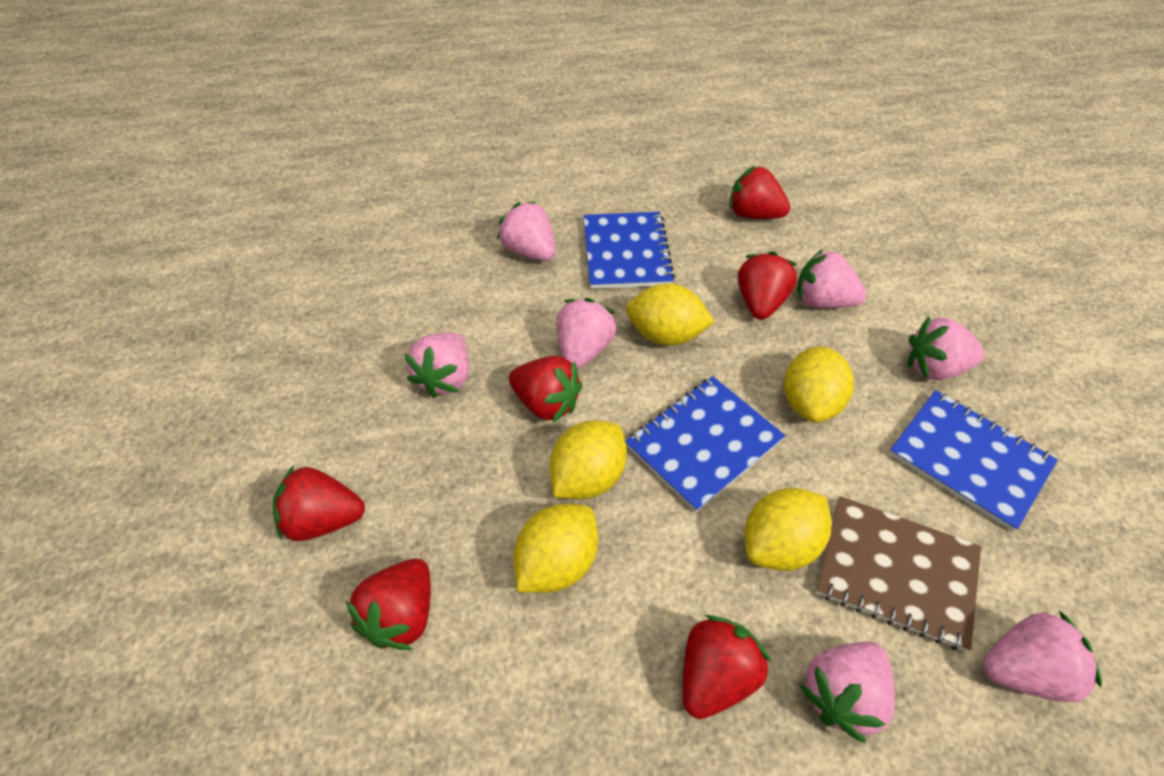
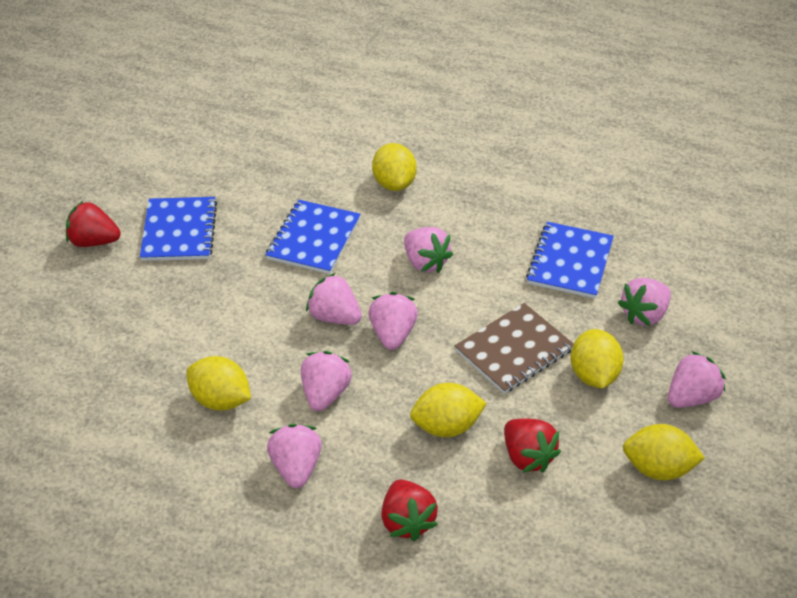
red strawberry: 6 -> 3

